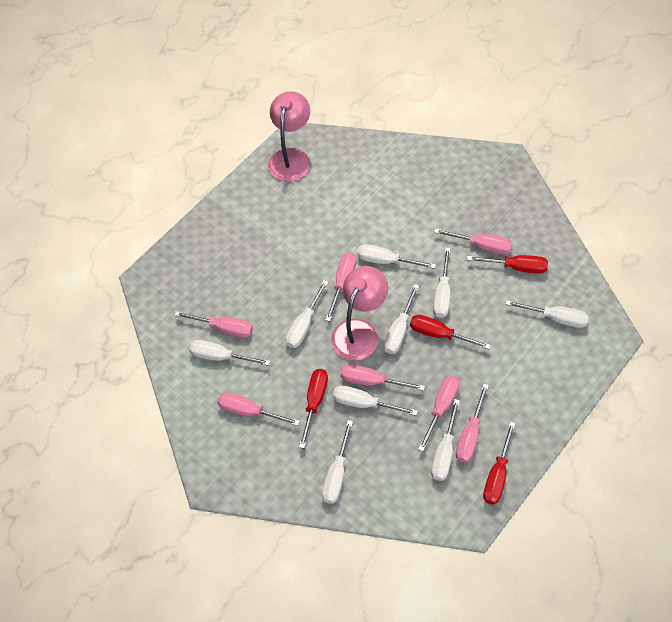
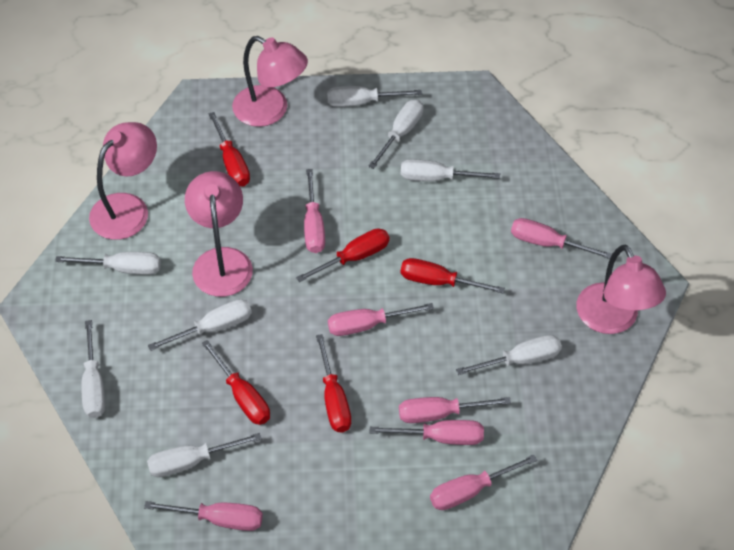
pink lamp: 2 -> 4
red screwdriver: 4 -> 5
white screwdriver: 9 -> 8

